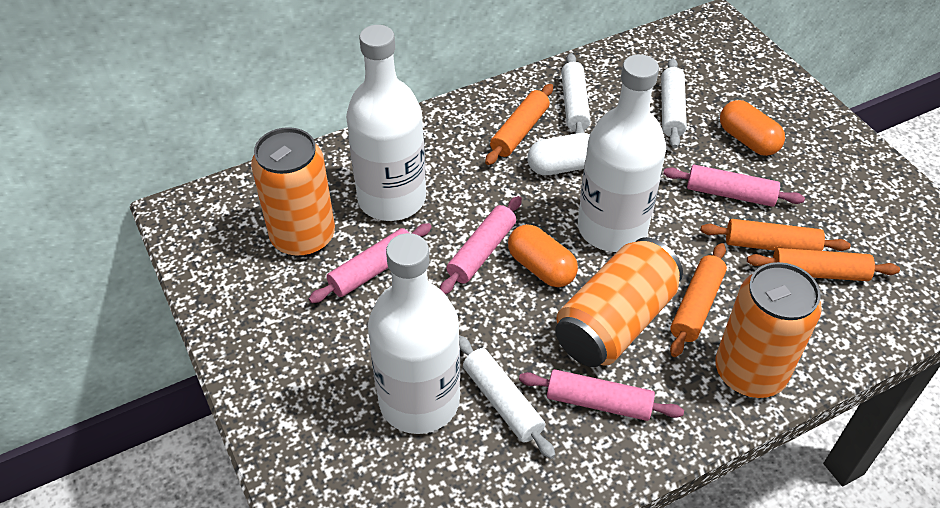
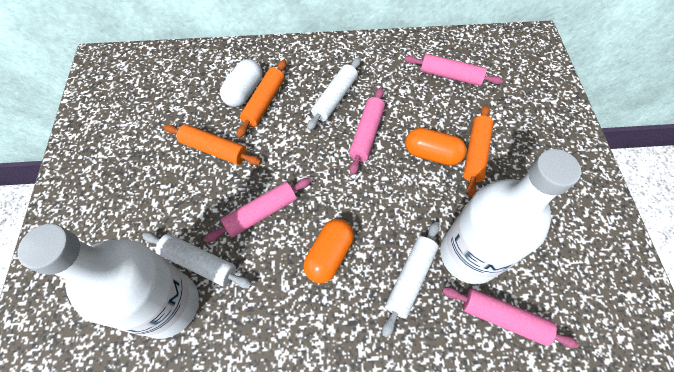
orange can: 3 -> 0
orange rolling pin: 4 -> 3
white bottle: 3 -> 2

